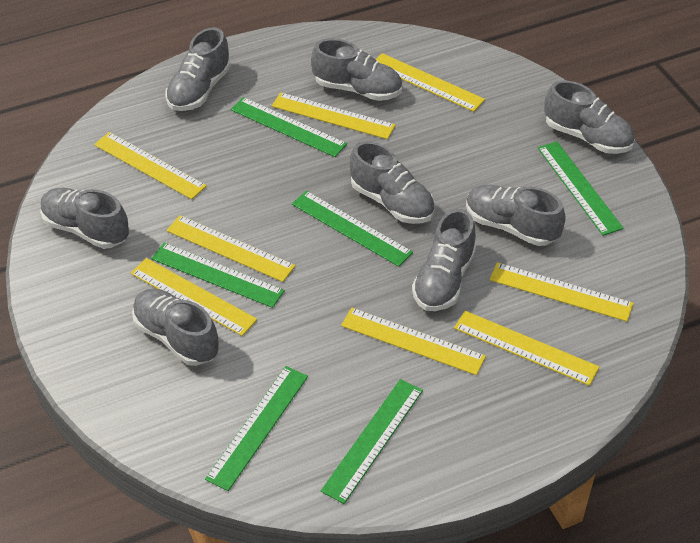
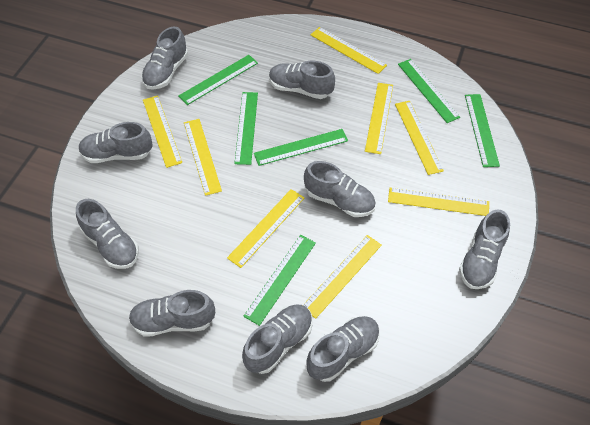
grey shoe: 8 -> 9

